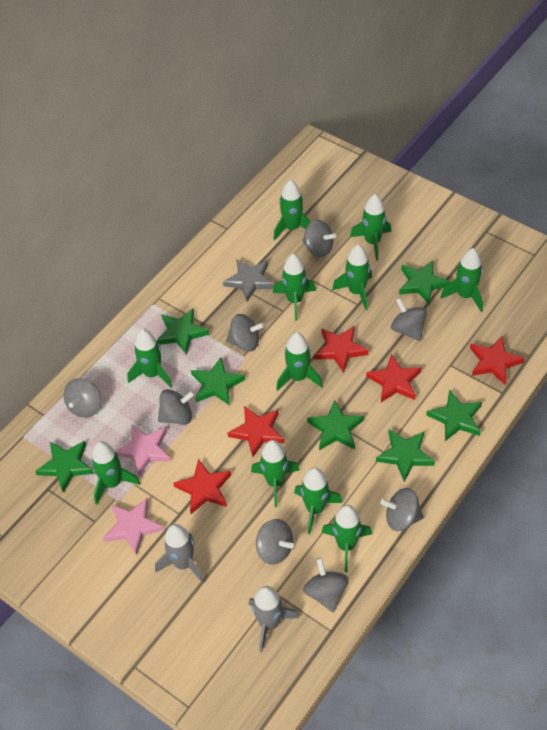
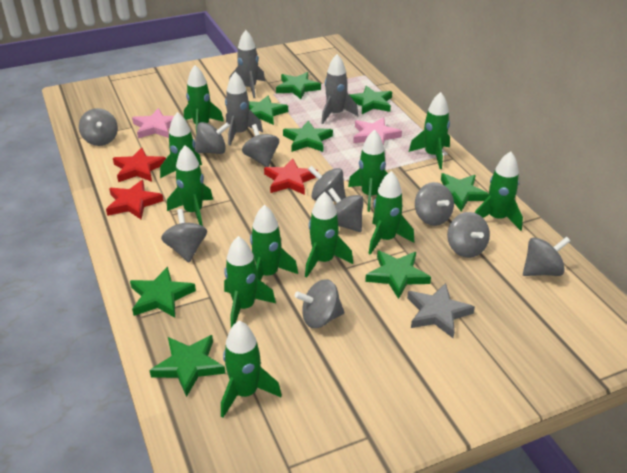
green star: 7 -> 8
grey rocket: 2 -> 3
grey spinning top: 8 -> 10
red star: 5 -> 3

